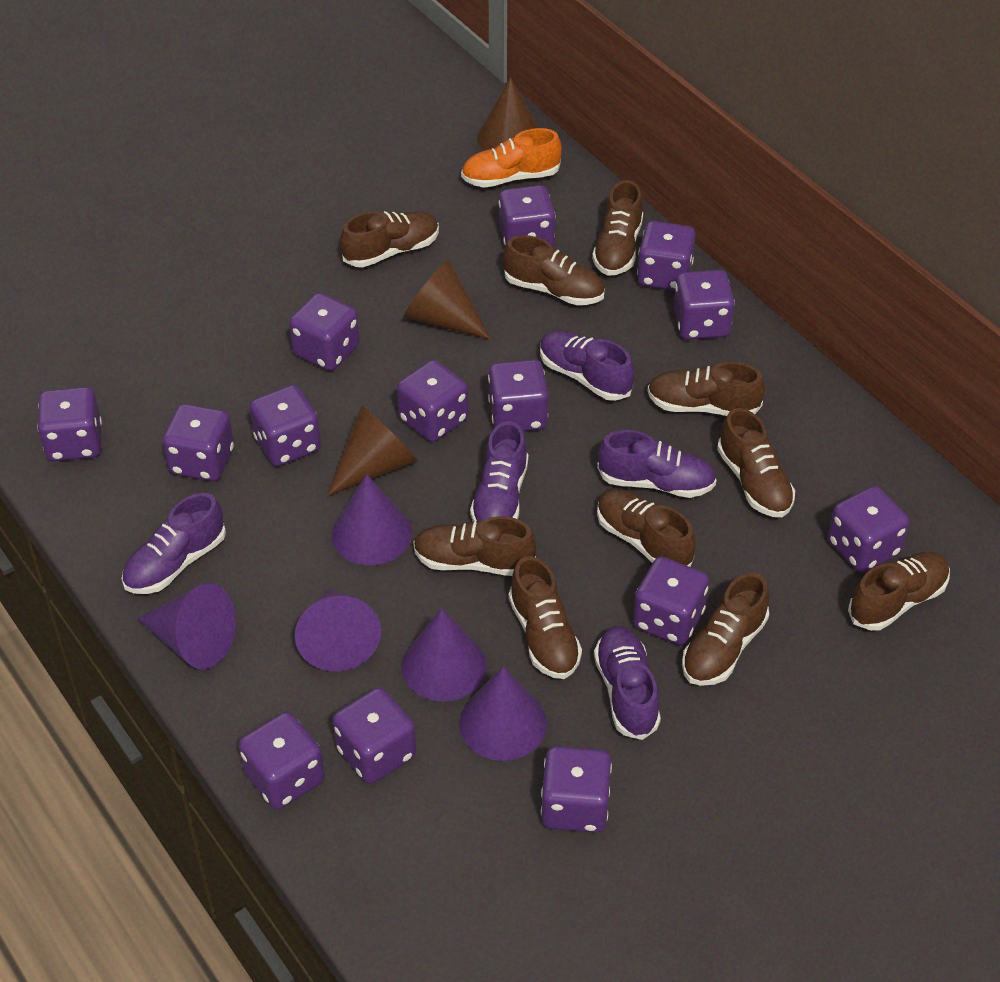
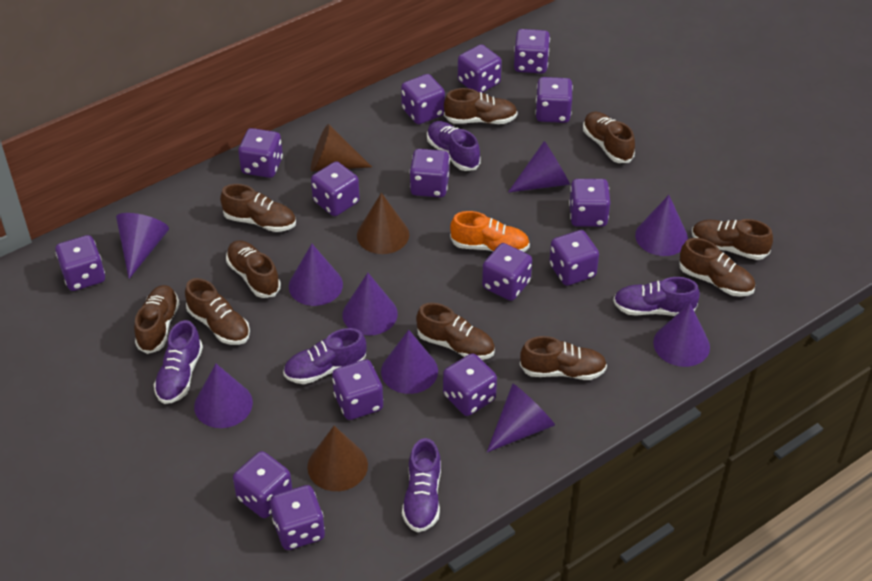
purple cone: 5 -> 9
purple dice: 14 -> 15

